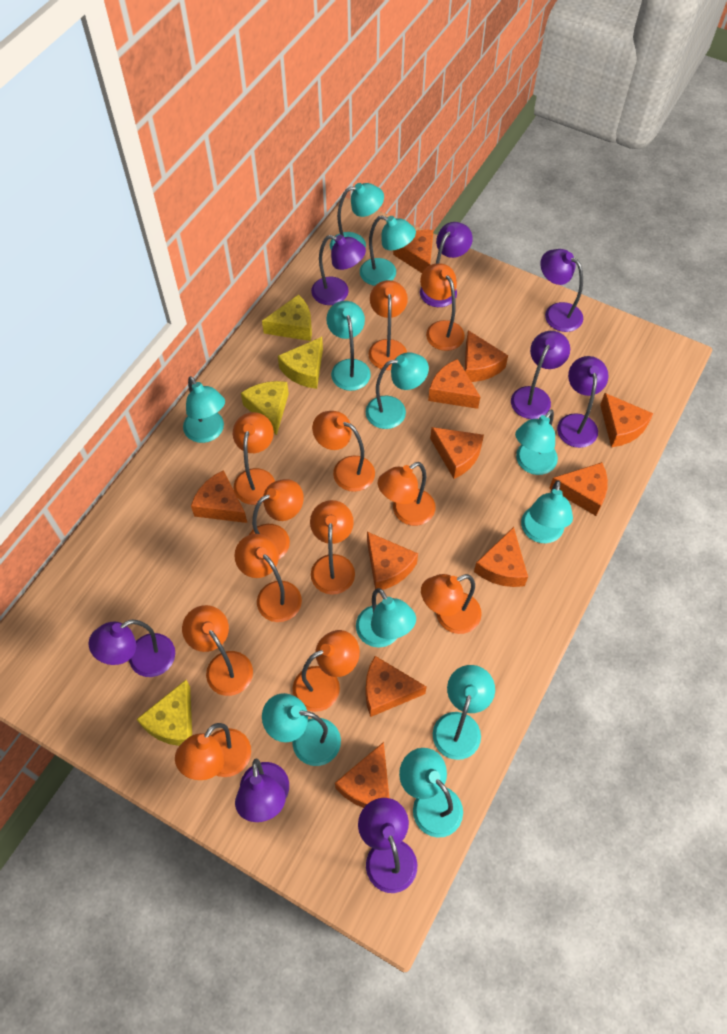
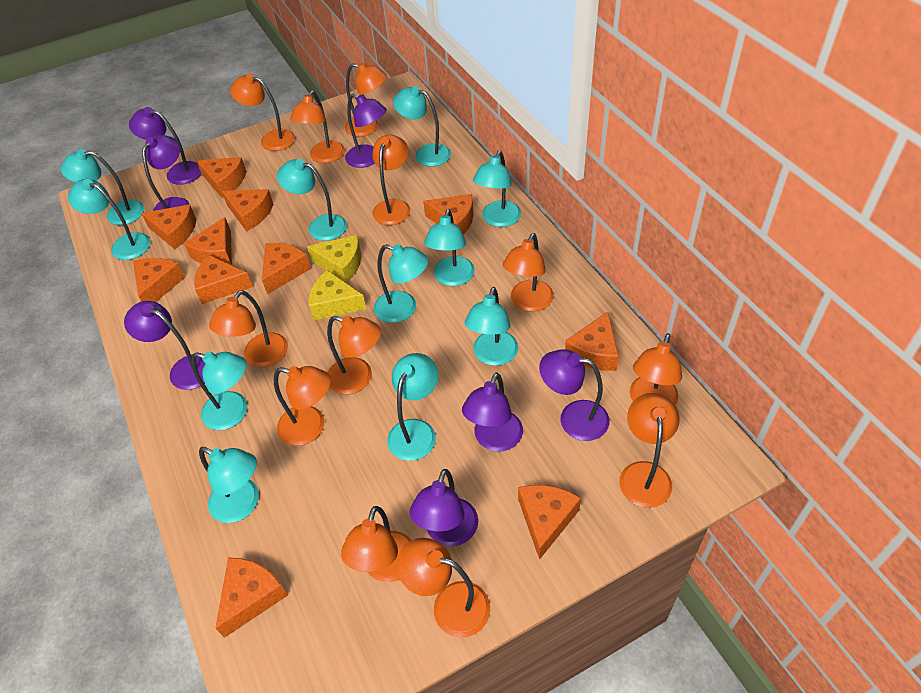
purple lamp: 8 -> 7
yellow cheese: 4 -> 2

